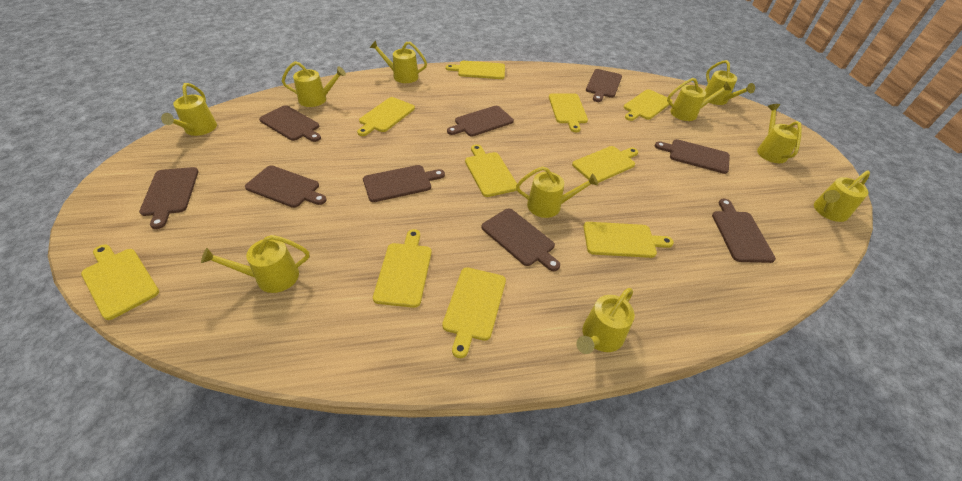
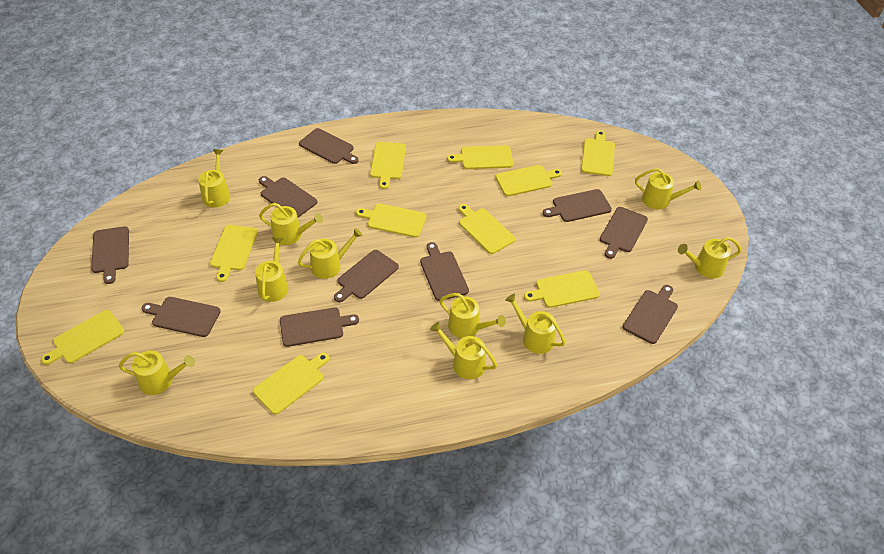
brown cutting board: 9 -> 10

